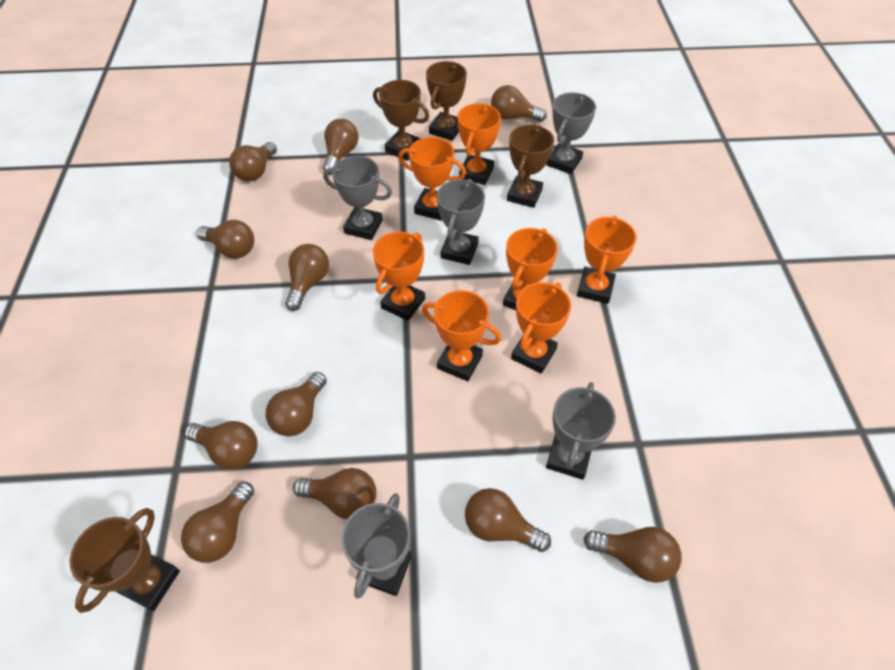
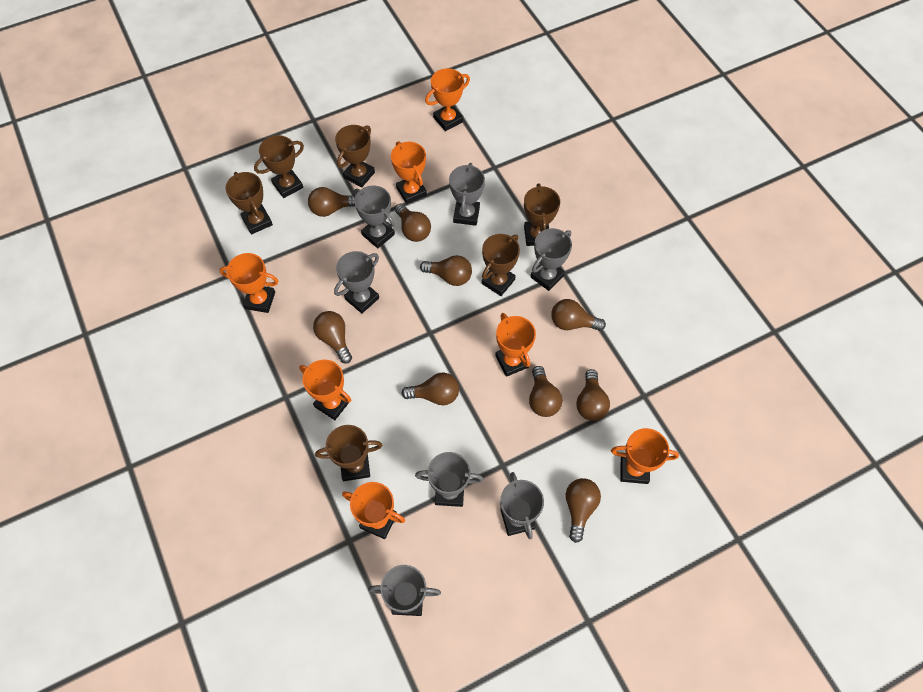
brown light bulb: 11 -> 9
brown trophy: 4 -> 6
grey trophy: 5 -> 7

